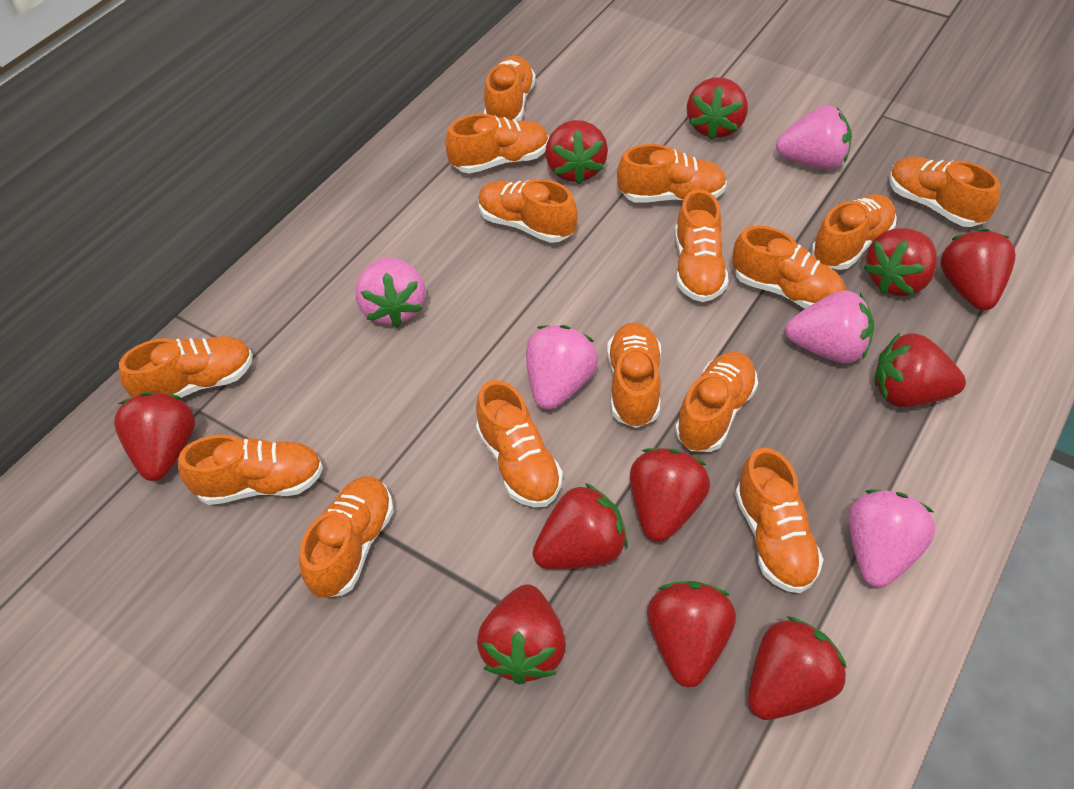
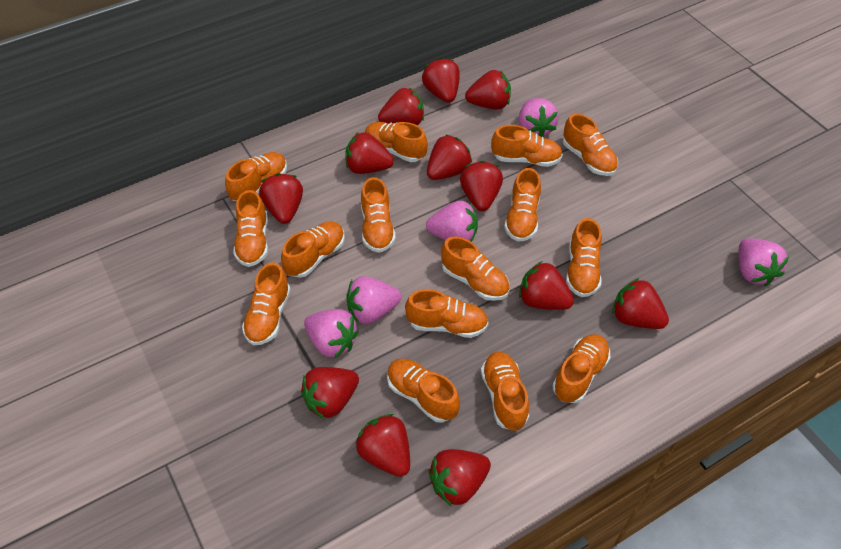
red strawberry: 11 -> 12

